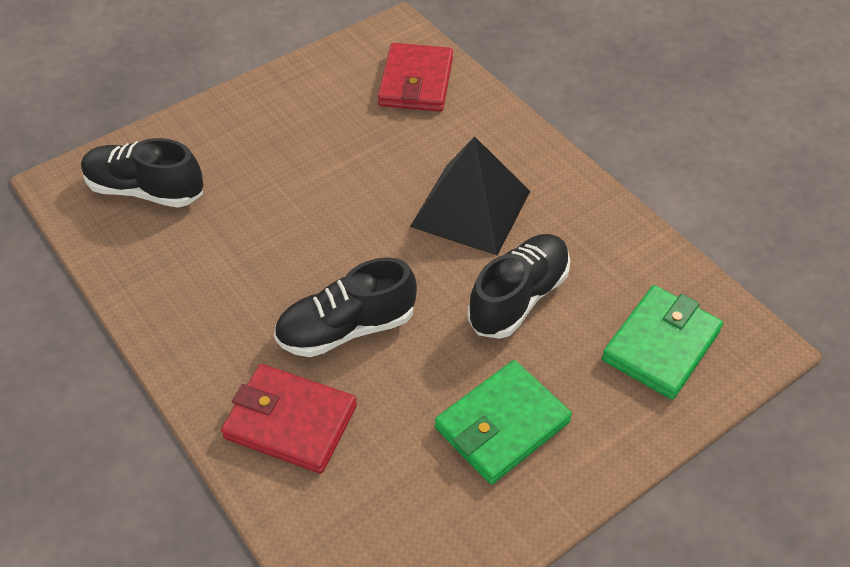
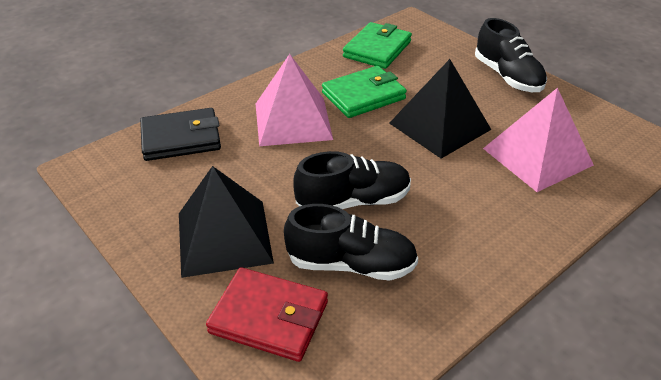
black pyramid: 1 -> 2
black wallet: 0 -> 1
pink pyramid: 0 -> 2
red wallet: 2 -> 1

